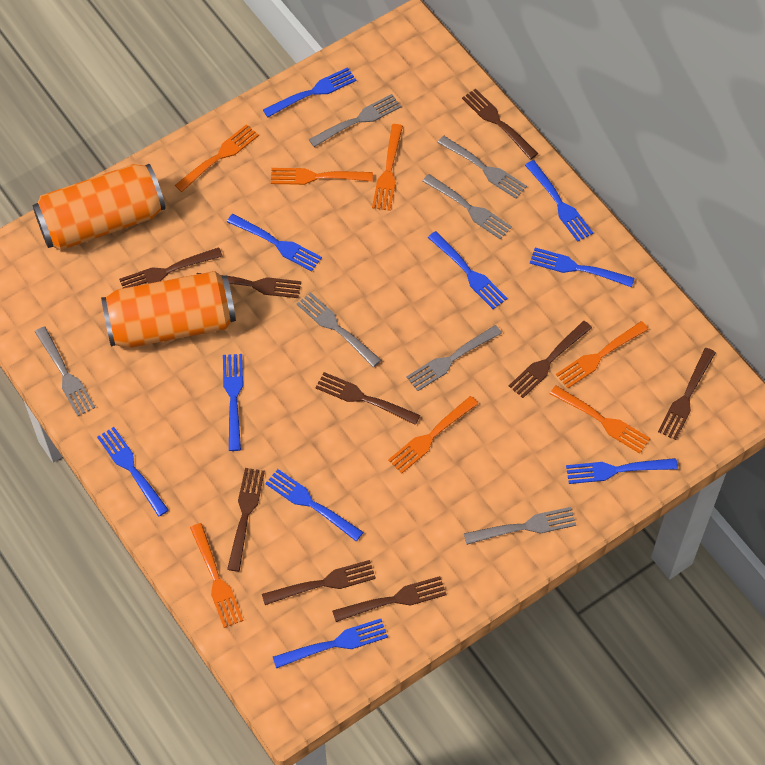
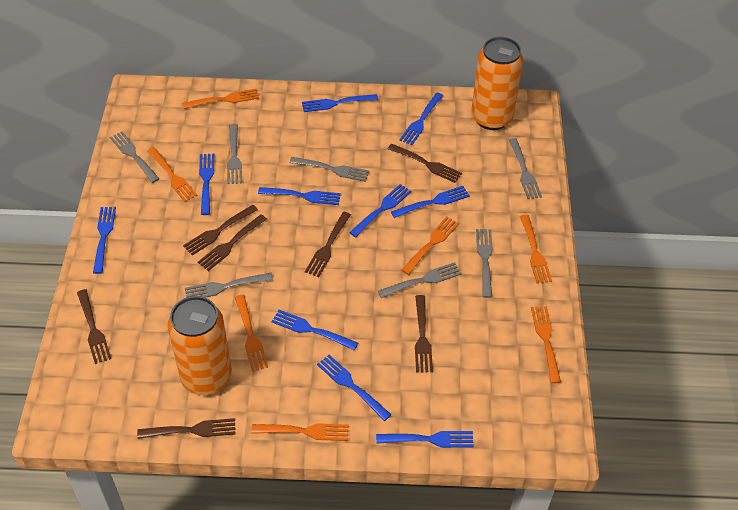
brown fork: 9 -> 7

